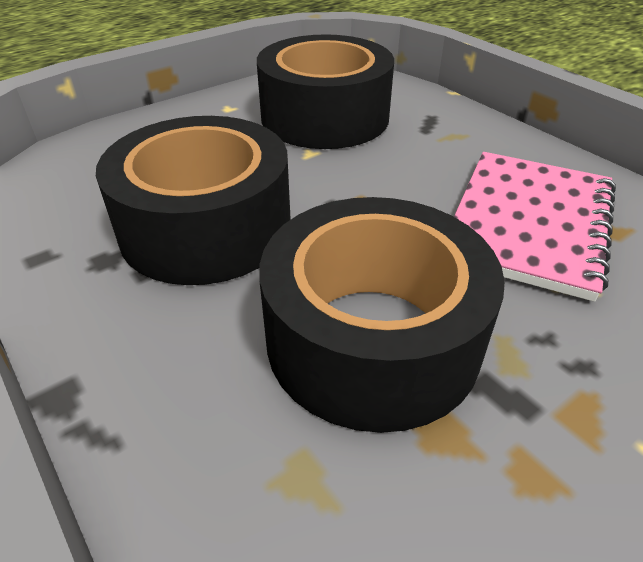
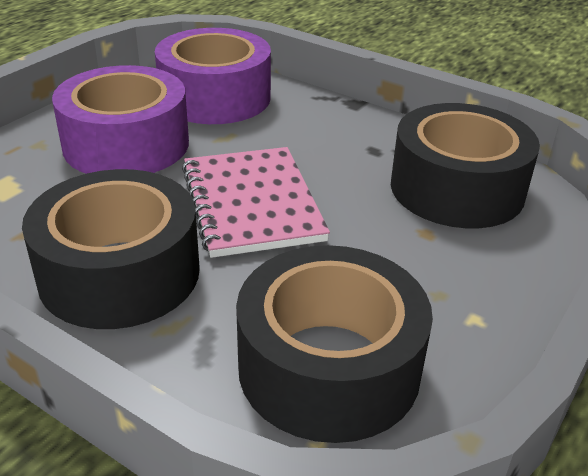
purple tape: 0 -> 2

